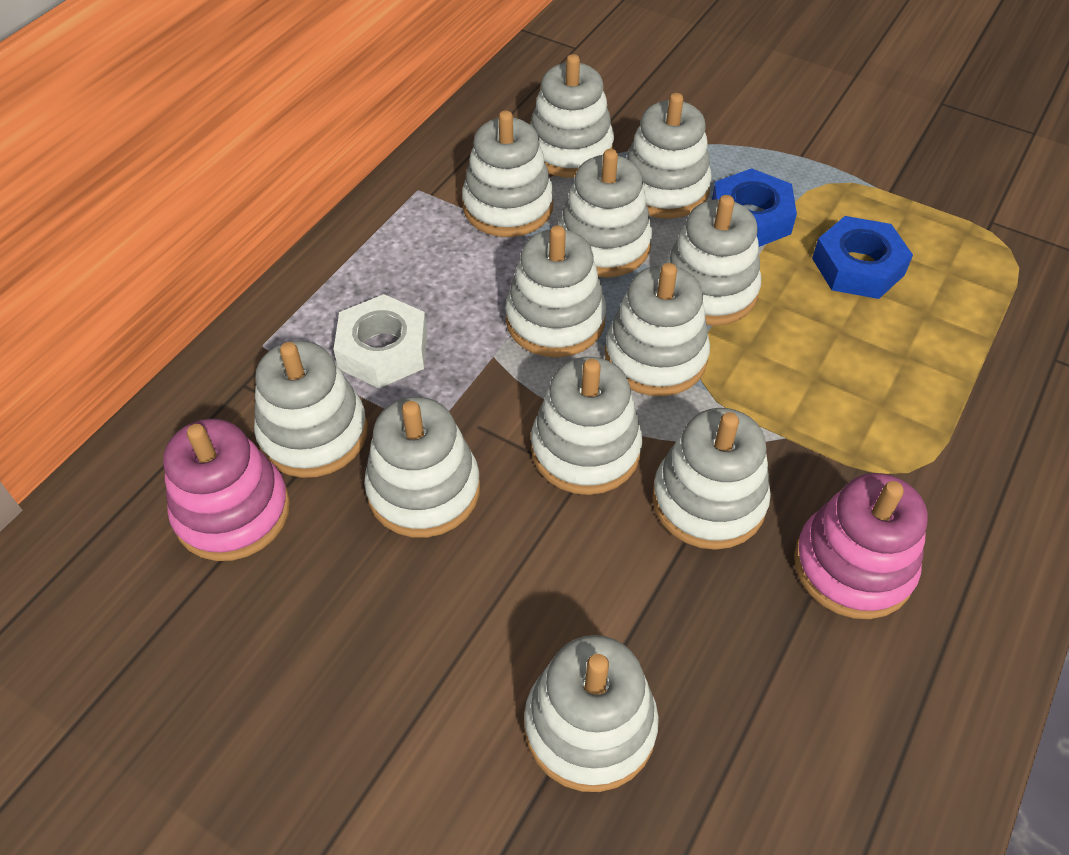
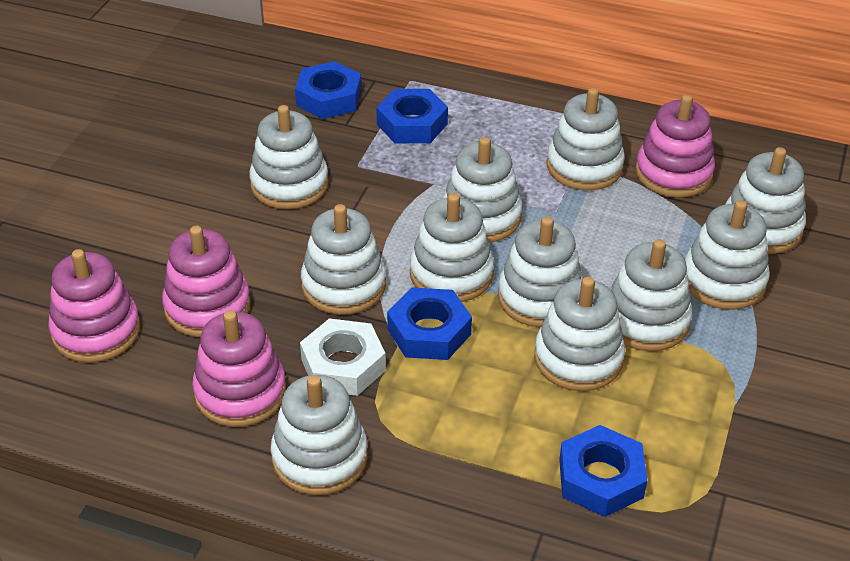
blue nut: 2 -> 4
pink stacking toy: 2 -> 4
white stacking toy: 12 -> 11

